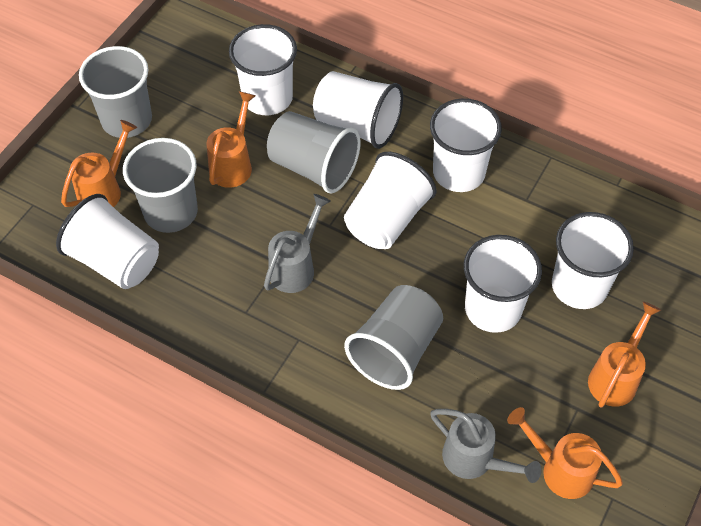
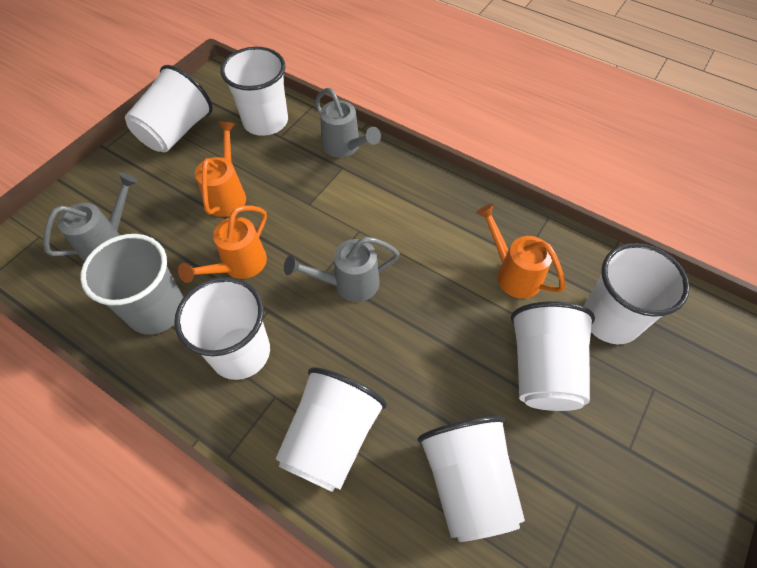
grey cup: 4 -> 1
grey watering can: 2 -> 3
orange watering can: 4 -> 3

